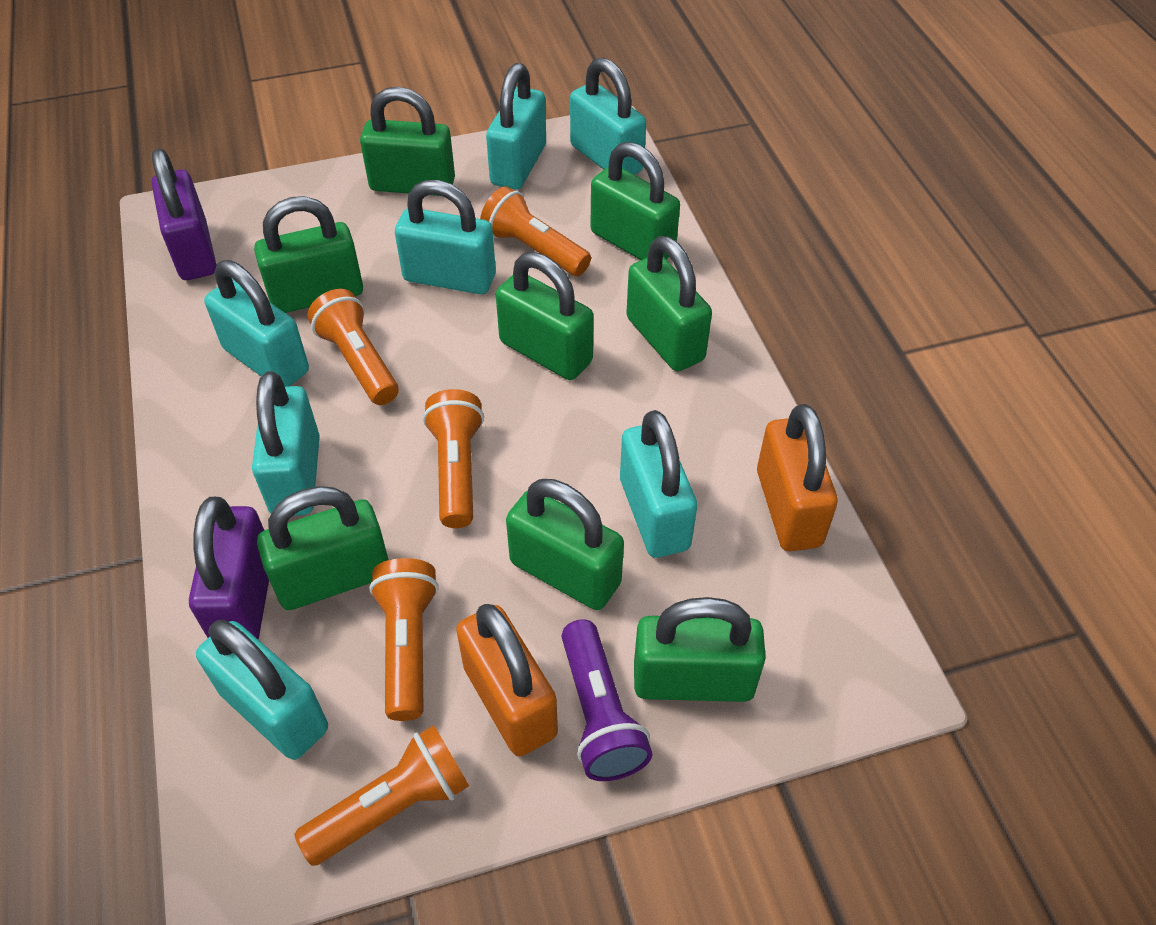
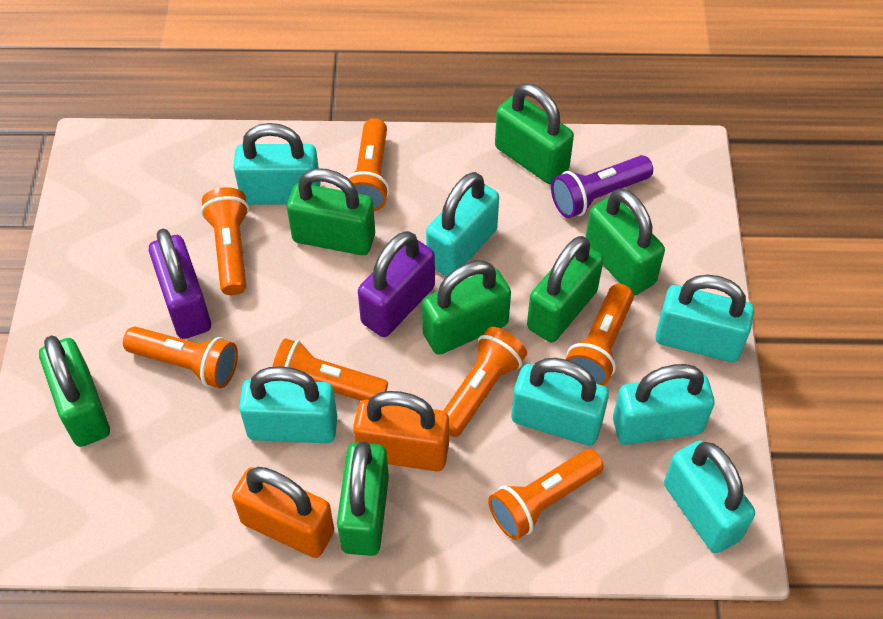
green padlock: 8 -> 7
orange flashlight: 5 -> 7

